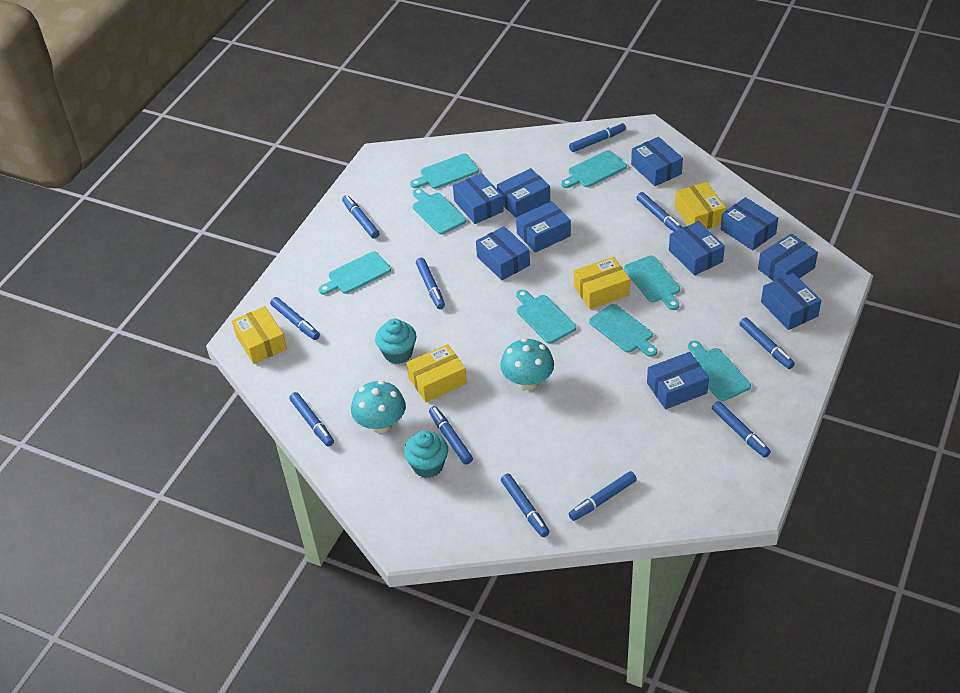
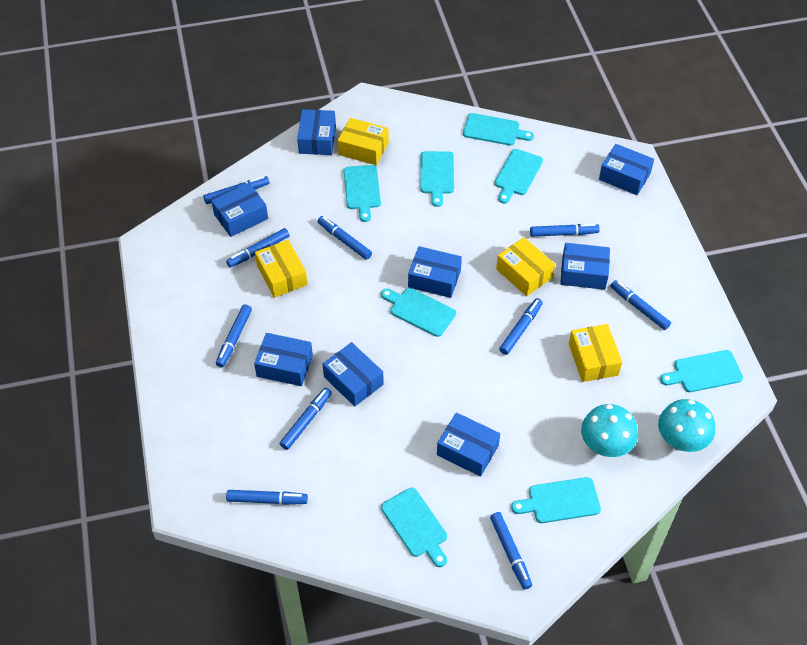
blue box: 10 -> 8
blue marker: 11 -> 10
turquoise cupcake: 2 -> 0

